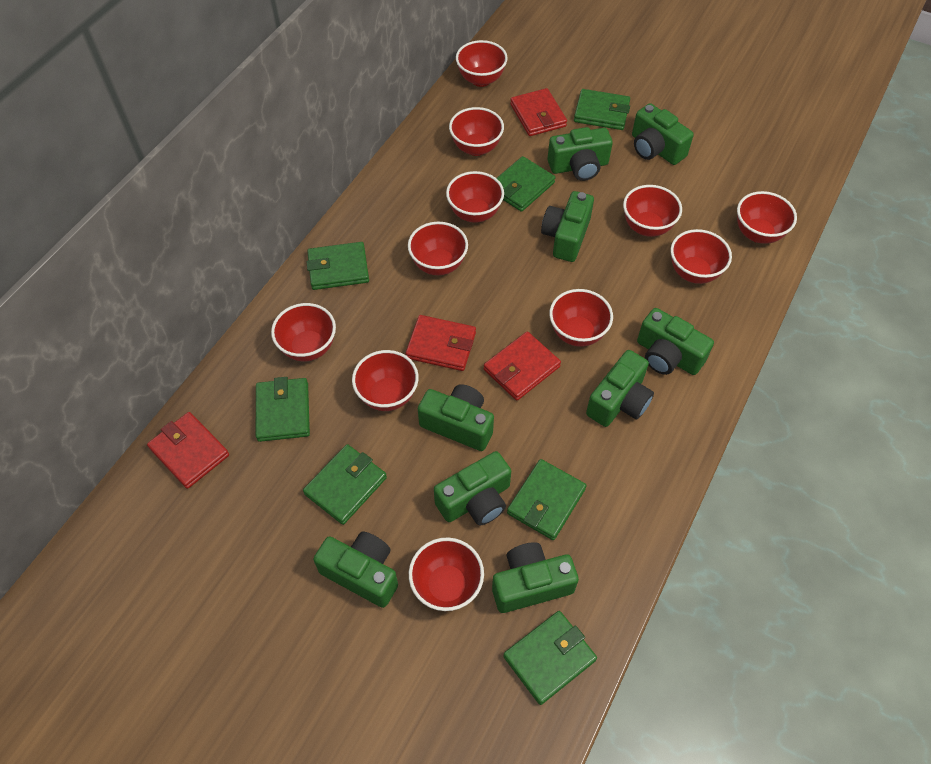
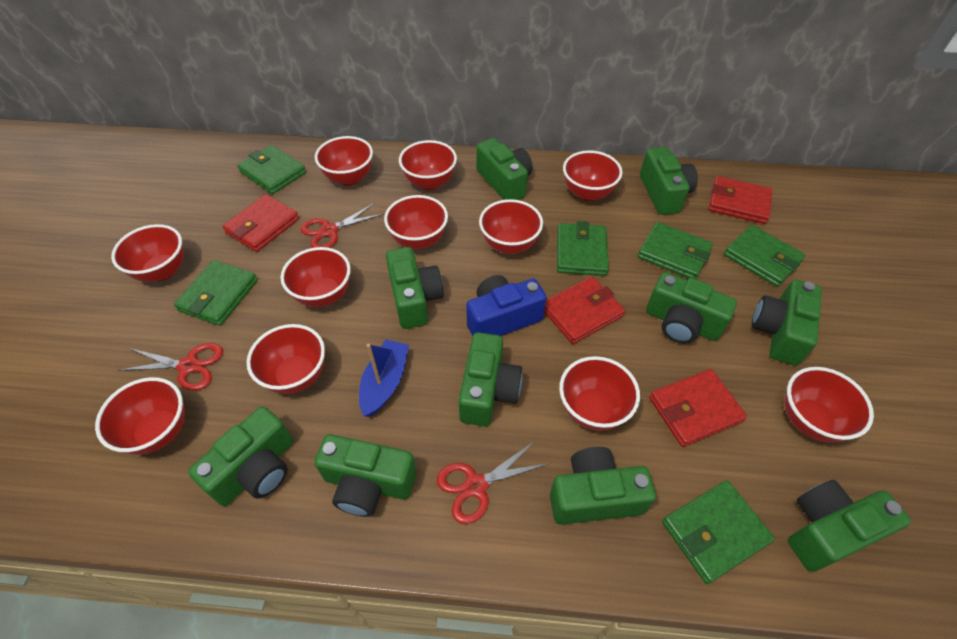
blue boat: 0 -> 1
blue camera: 0 -> 1
green camera: 9 -> 10
green wallet: 7 -> 6
red scissors: 0 -> 3

